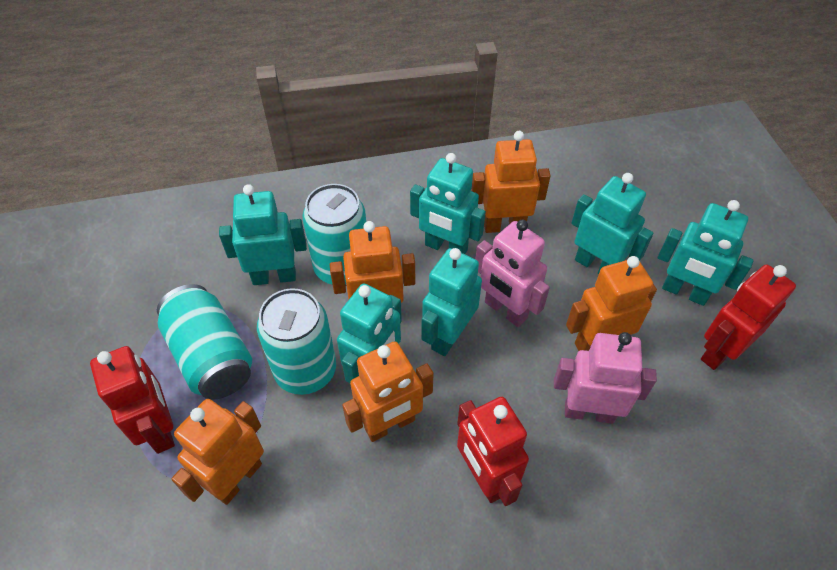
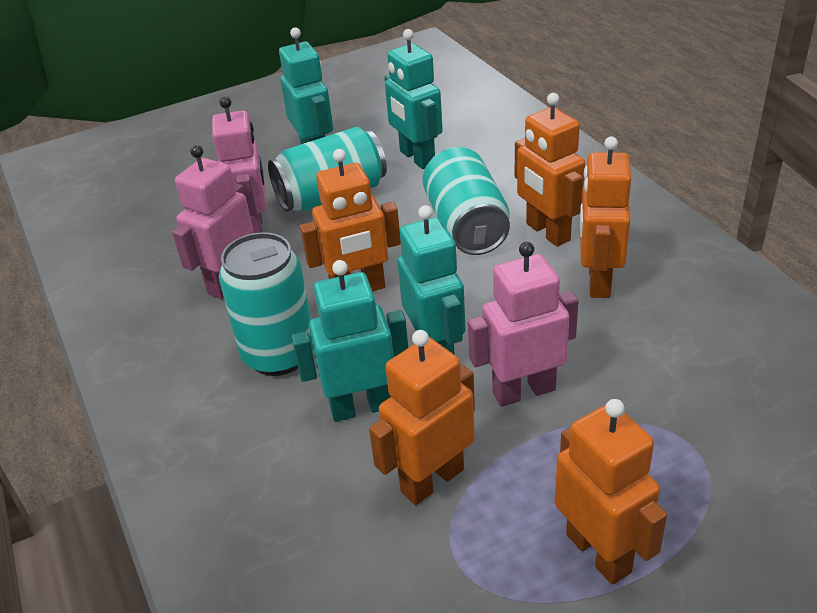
pink robot: 2 -> 3
red robot: 3 -> 0
turquoise robot: 6 -> 4

